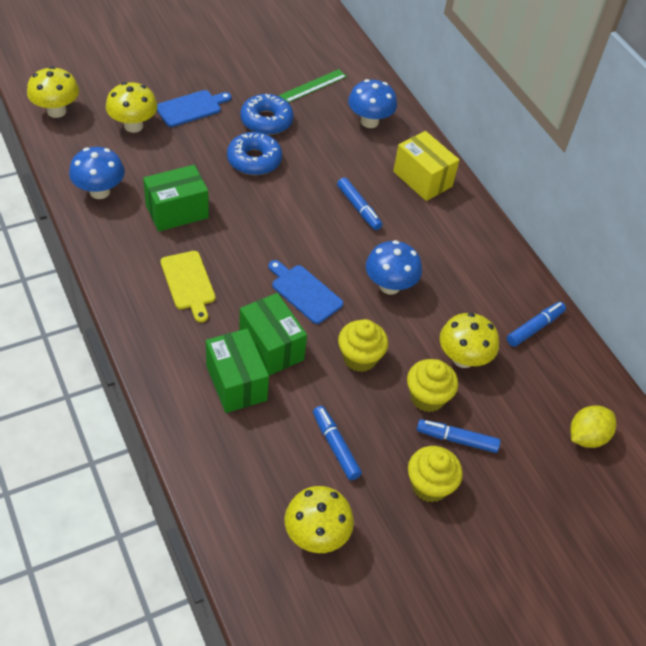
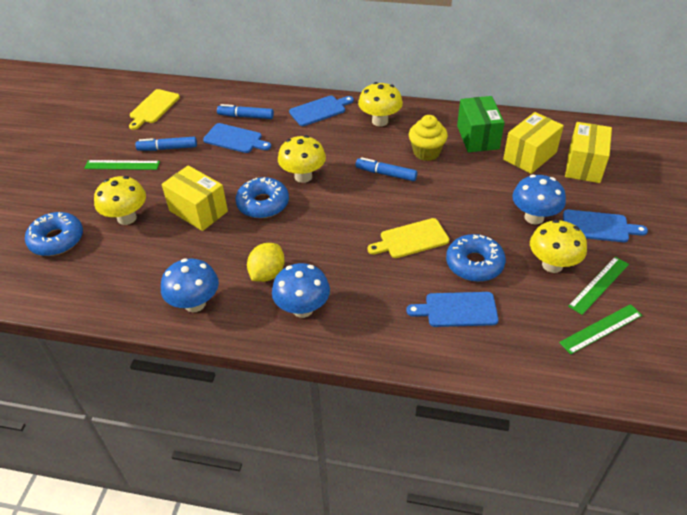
blue cutting board: 2 -> 4
blue donut: 2 -> 3
blue marker: 4 -> 3
green box: 3 -> 1
green ruler: 1 -> 3
yellow box: 1 -> 3
yellow cupcake: 3 -> 1
yellow cutting board: 1 -> 2

